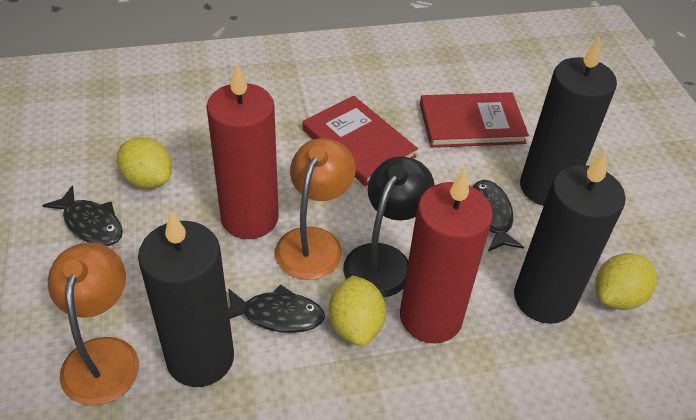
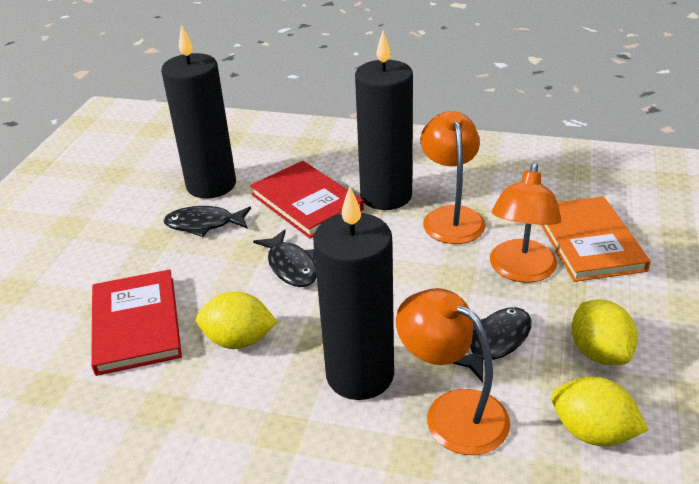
black lamp: 1 -> 0
orange book: 0 -> 1
orange lamp: 2 -> 3
red candle: 2 -> 0

